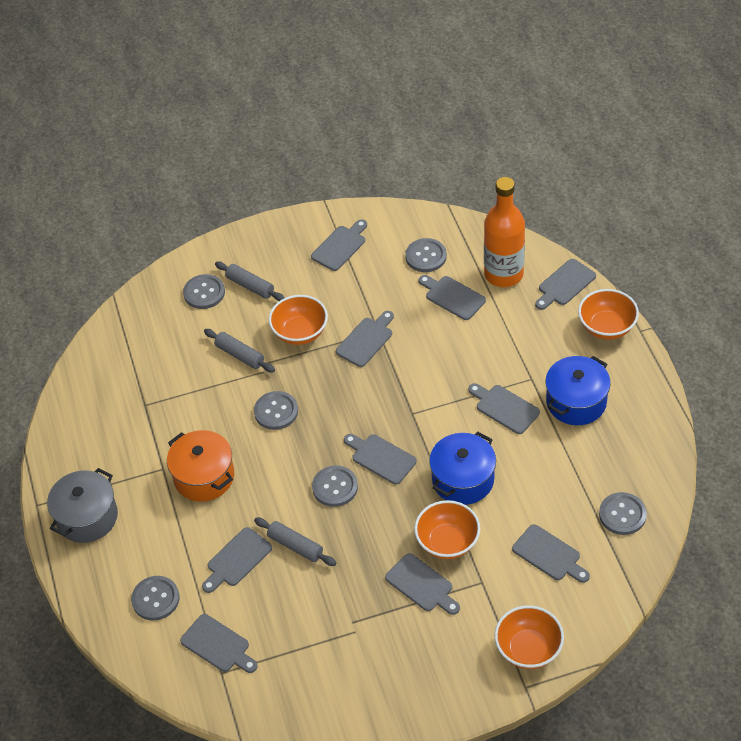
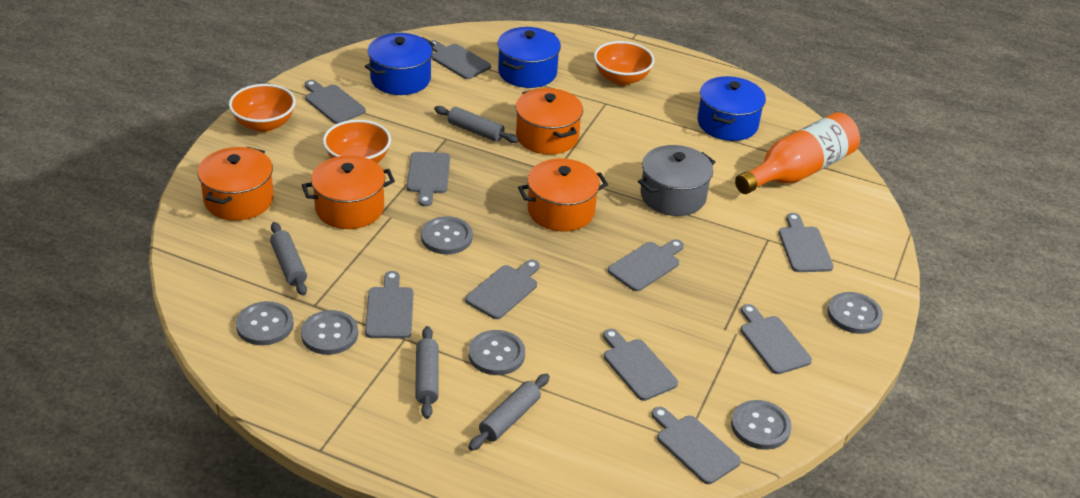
blue pot: 2 -> 3
grey rolling pin: 3 -> 4
orange bowl: 4 -> 3
orange pot: 1 -> 4

